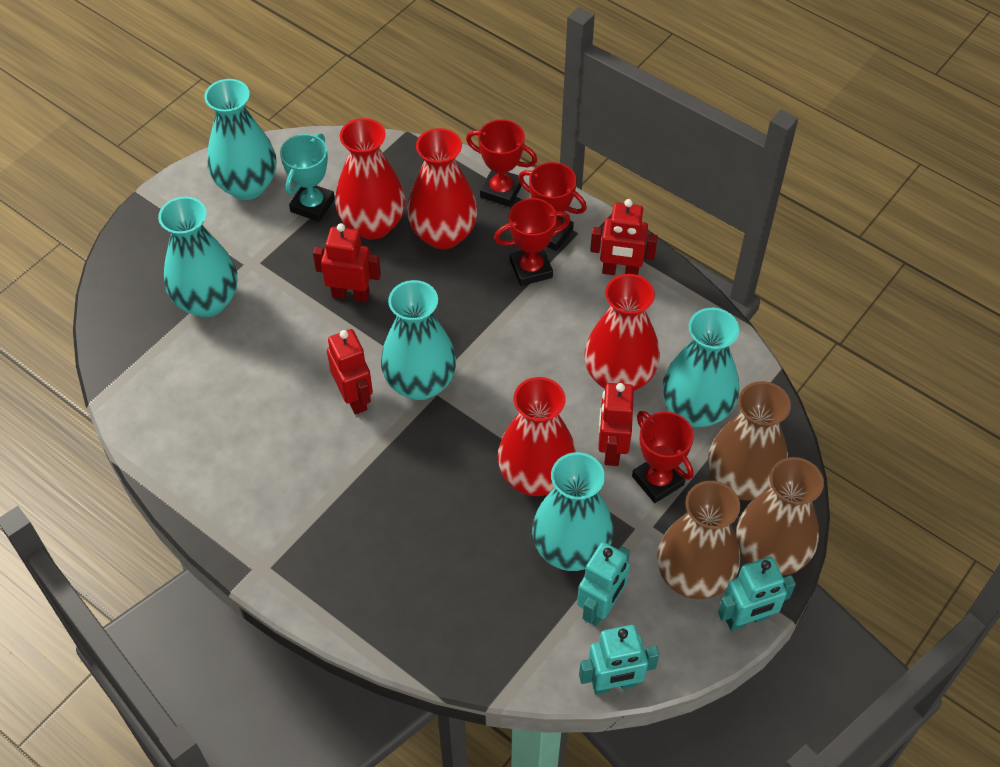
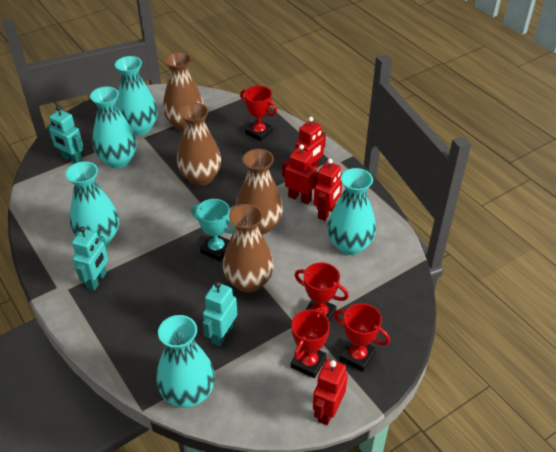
brown vase: 3 -> 4
red vase: 4 -> 0

